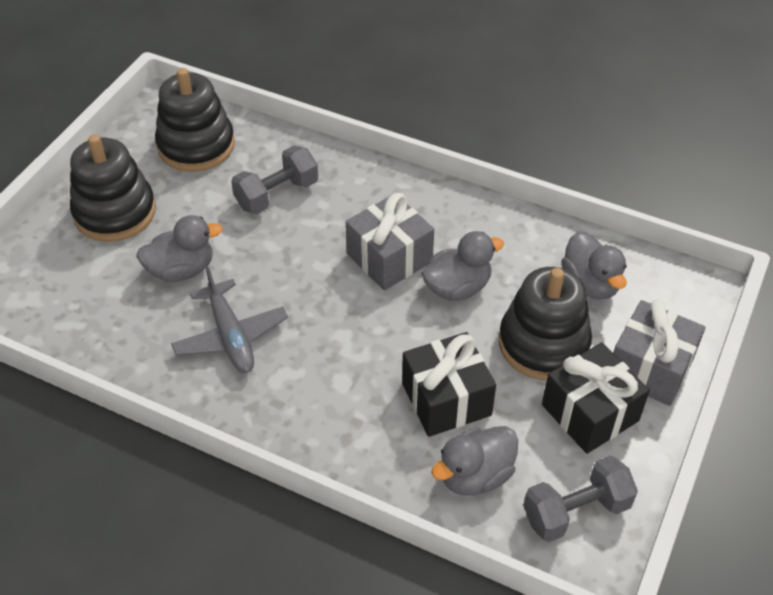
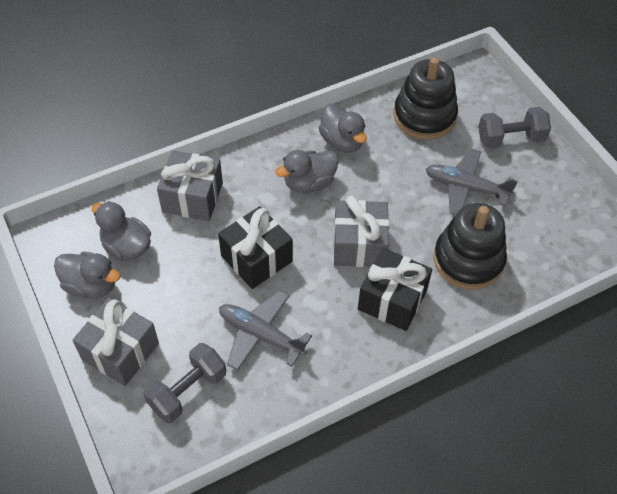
black stacking toy: 3 -> 2
grey gift: 2 -> 3
grey plane: 1 -> 2

